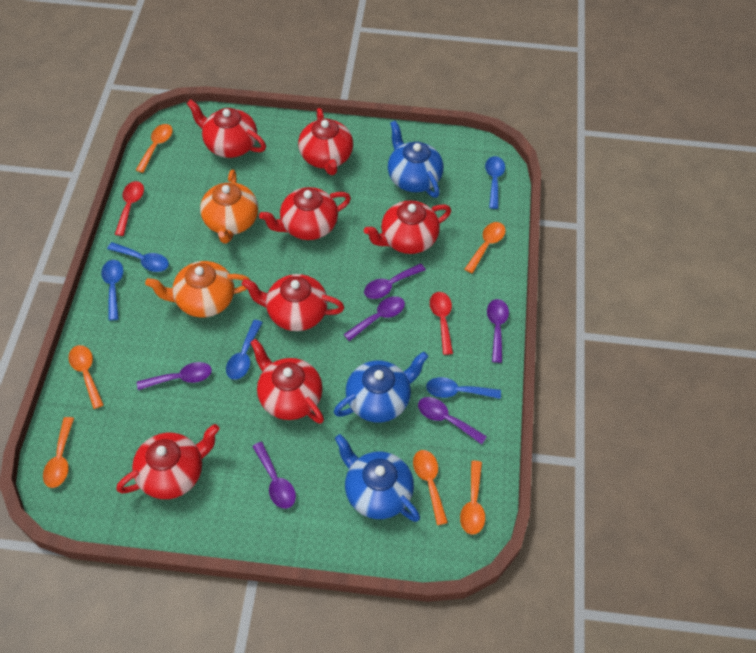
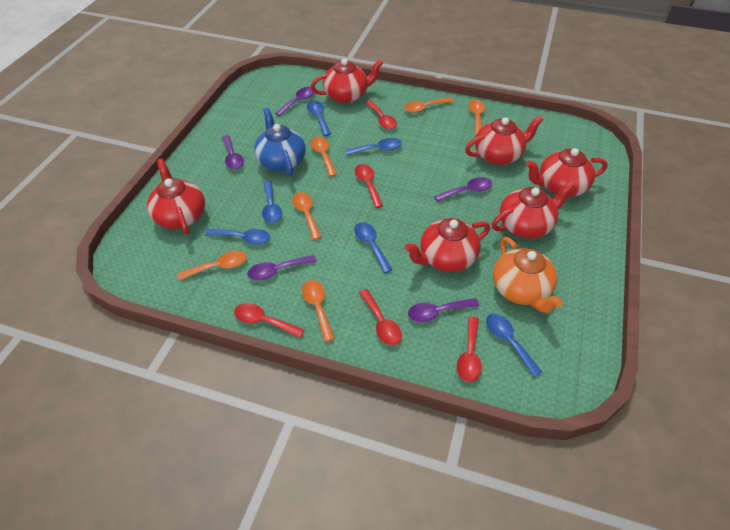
blue spoon: 5 -> 6
blue teapot: 3 -> 1
orange teapot: 2 -> 1
purple spoon: 6 -> 5
red spoon: 2 -> 5
red teapot: 7 -> 6

